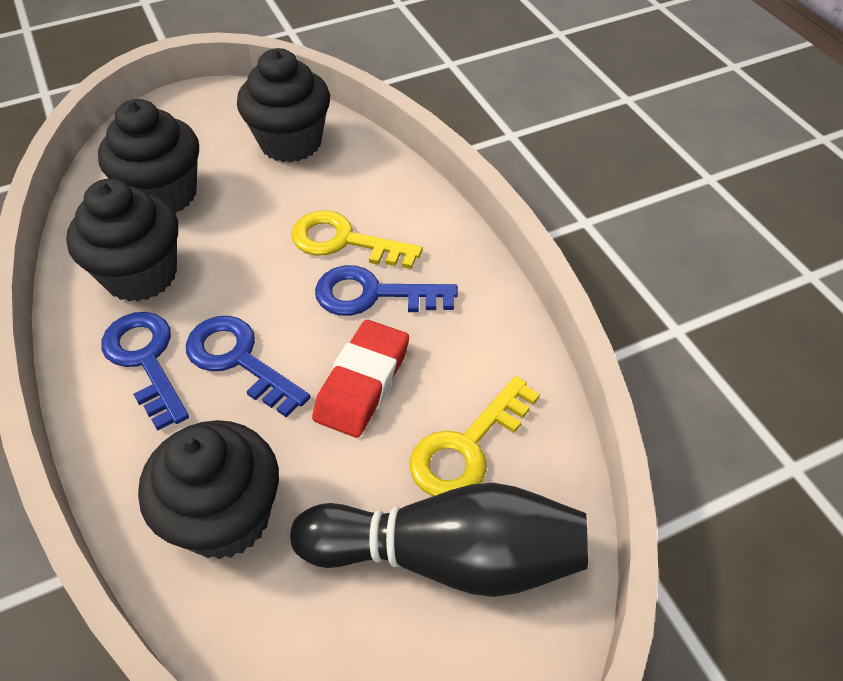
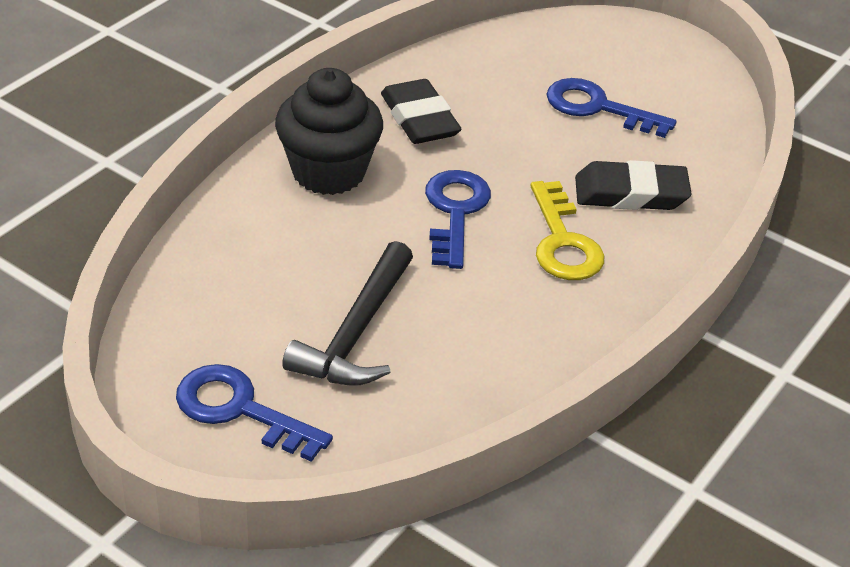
black bowling pin: 1 -> 0
black cupcake: 4 -> 1
black eraser: 0 -> 2
black hammer: 0 -> 1
red eraser: 1 -> 0
yellow key: 2 -> 1

